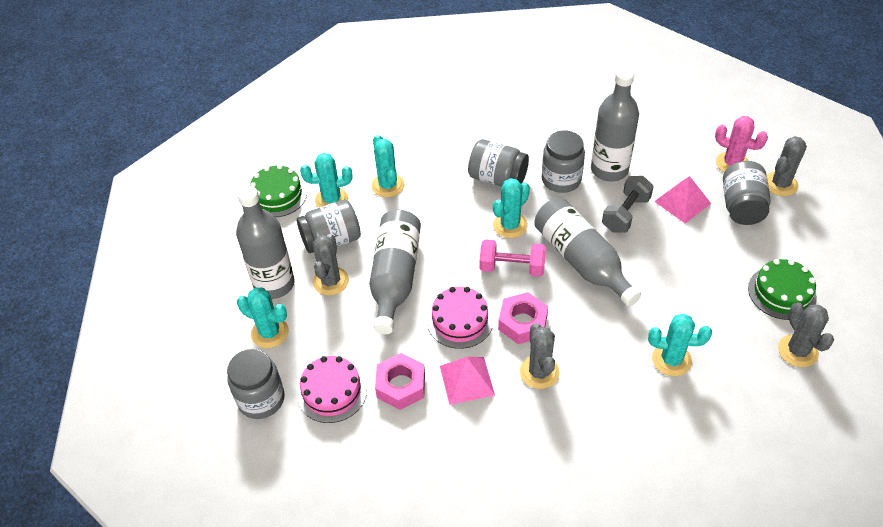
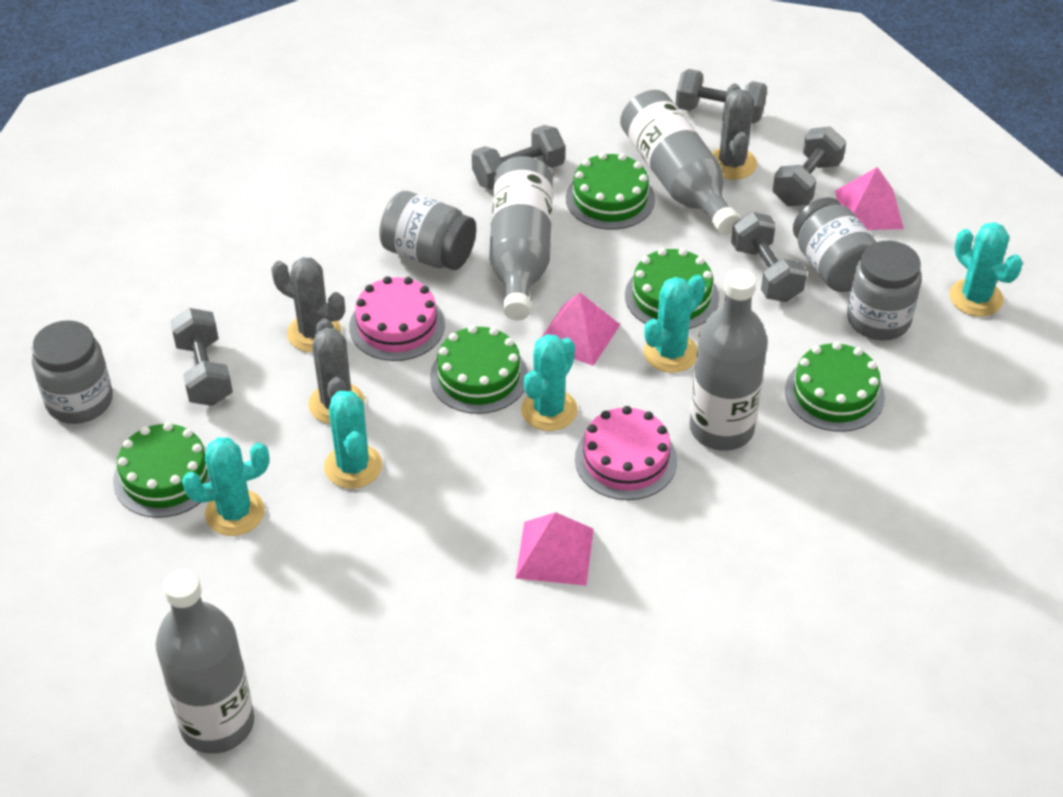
green cake: 2 -> 5
grey cactus: 4 -> 3
grey dumbbell: 1 -> 5
grey jar: 5 -> 4
pink cactus: 1 -> 0
pink dumbbell: 1 -> 0
pink nut: 2 -> 0
pink pyramid: 2 -> 3

